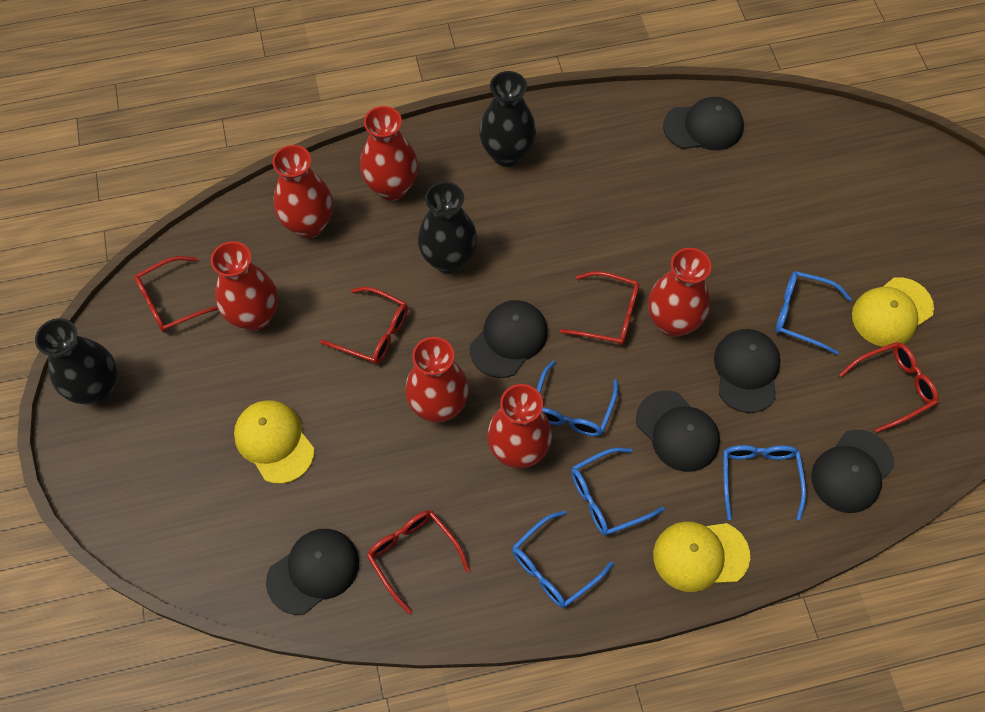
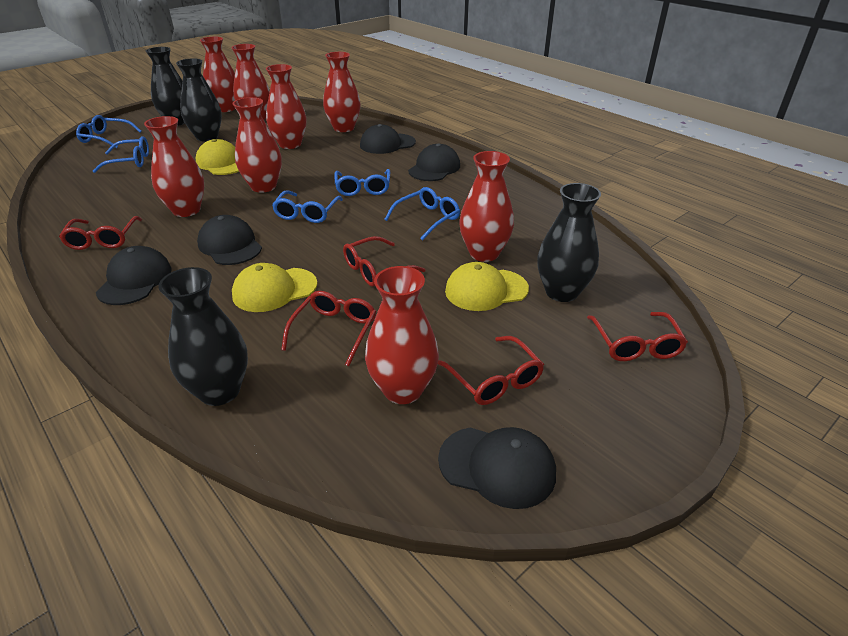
black cap: 6 -> 5
black vase: 3 -> 4
red vase: 6 -> 8

